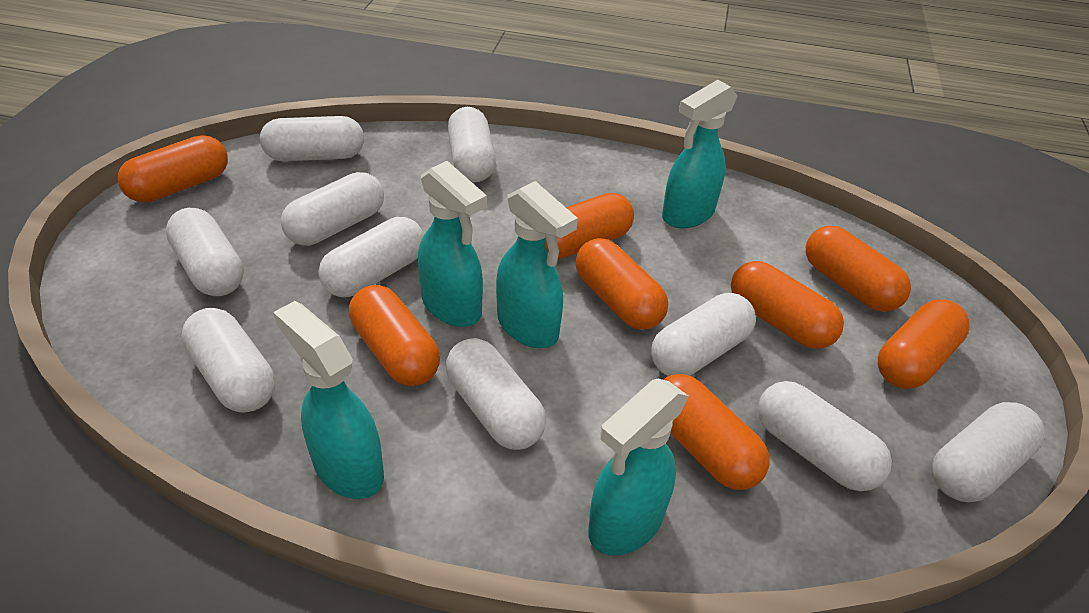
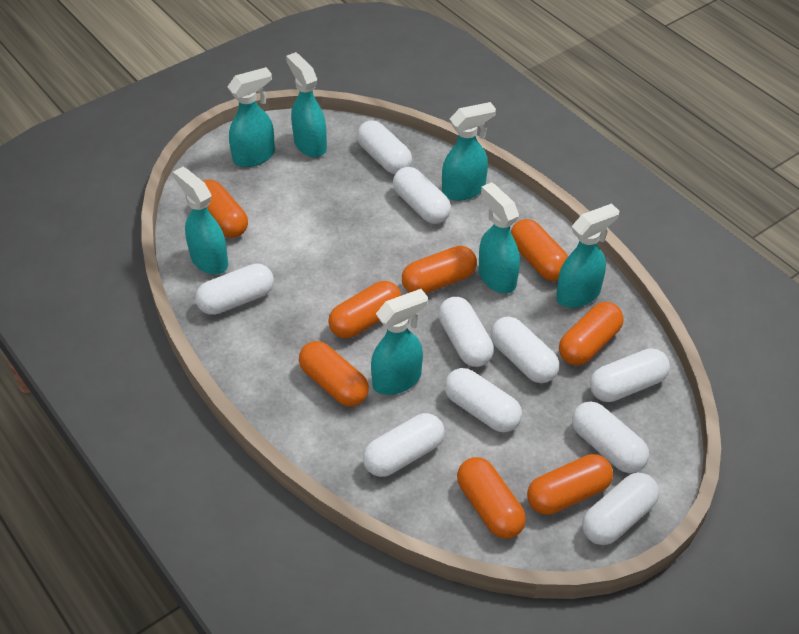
turquoise spray bottle: 5 -> 7

